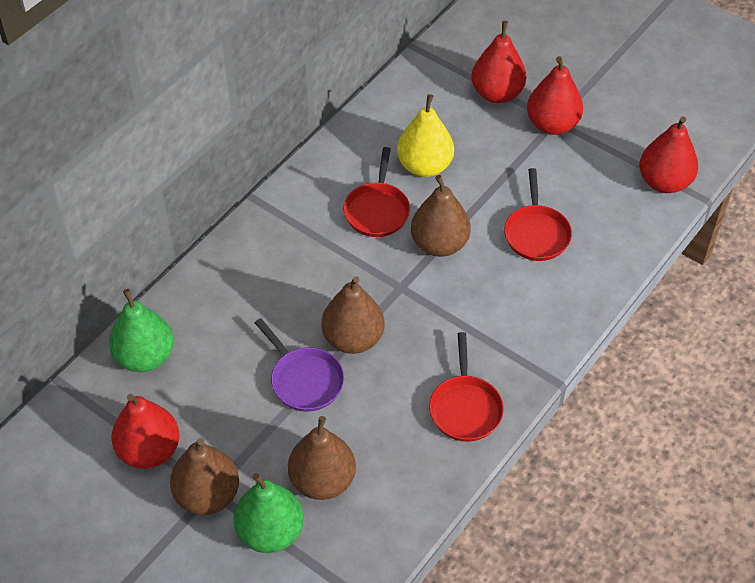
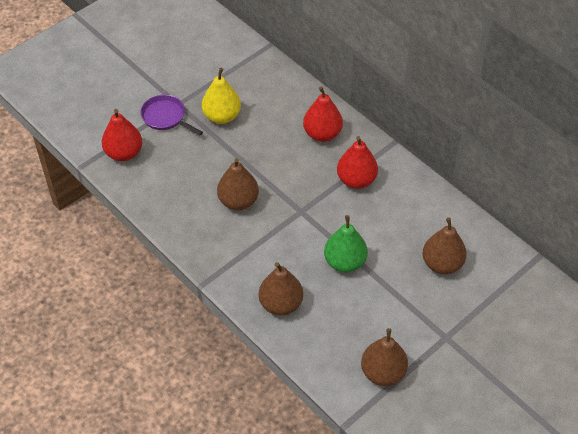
green pear: 2 -> 1
red pan: 3 -> 0
red pear: 4 -> 3

